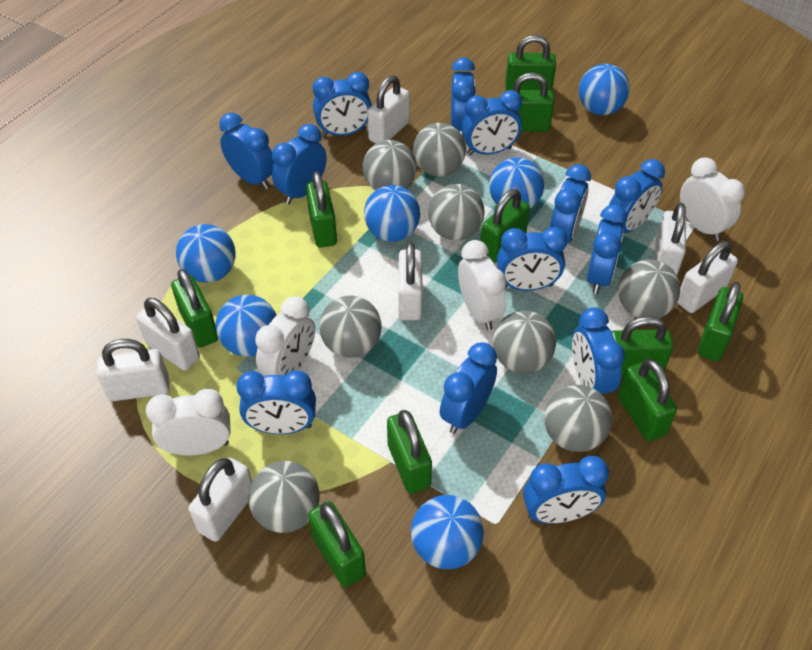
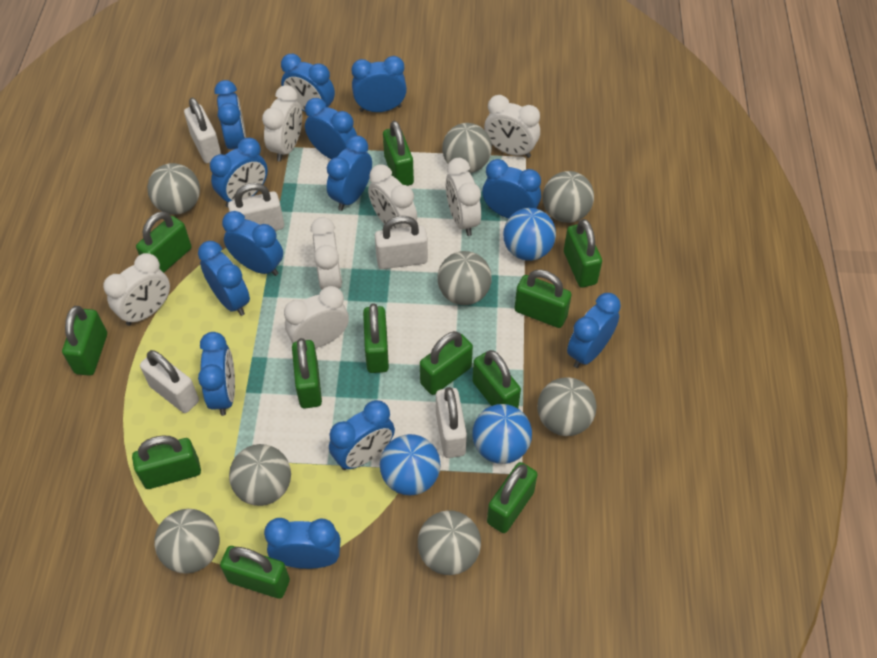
blue ball: 6 -> 3
green padlock: 10 -> 12
white clock: 4 -> 7
white padlock: 7 -> 5

